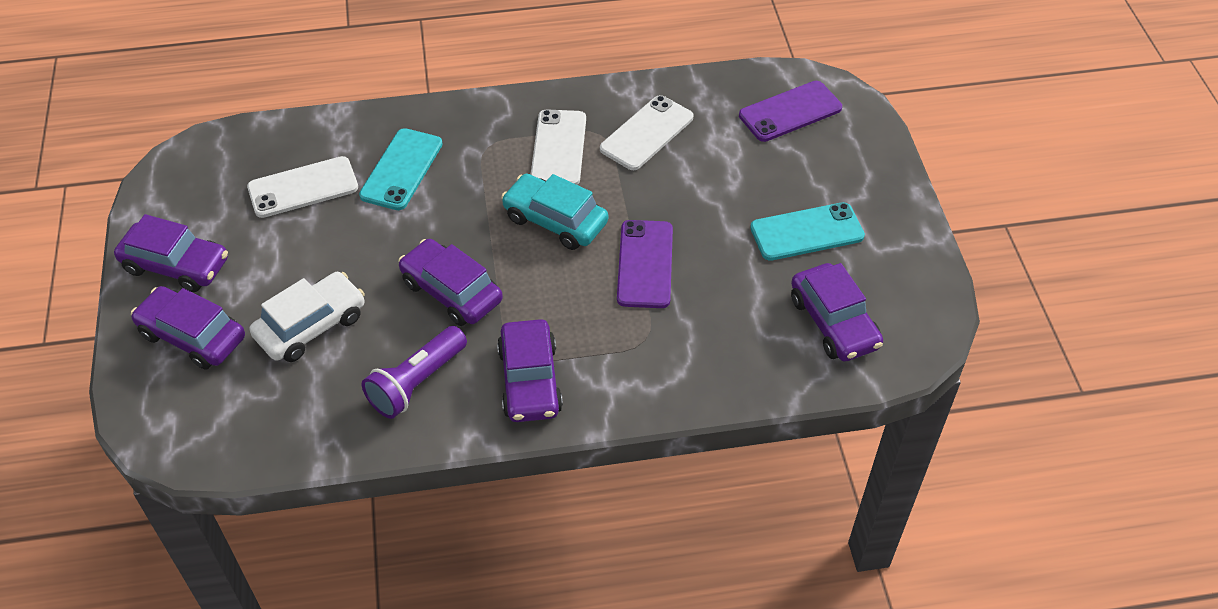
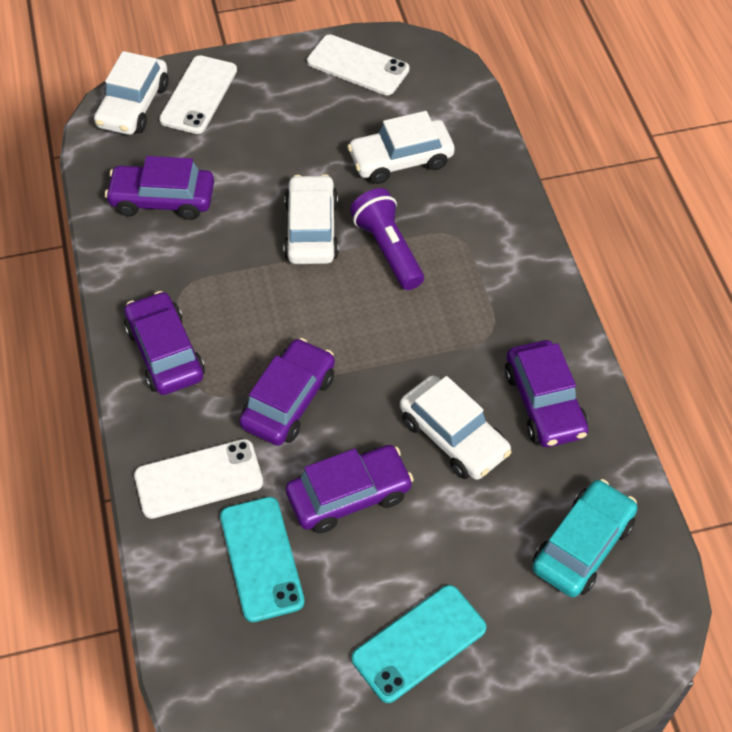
purple phone: 2 -> 0
white car: 1 -> 4

